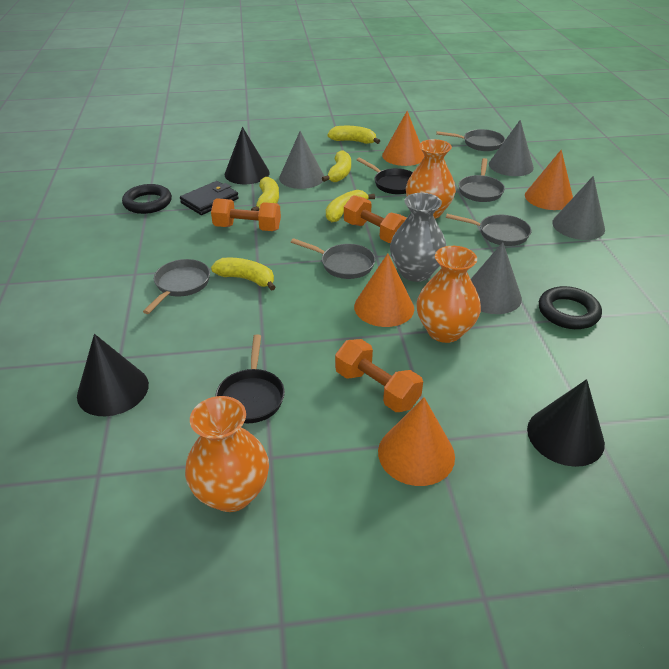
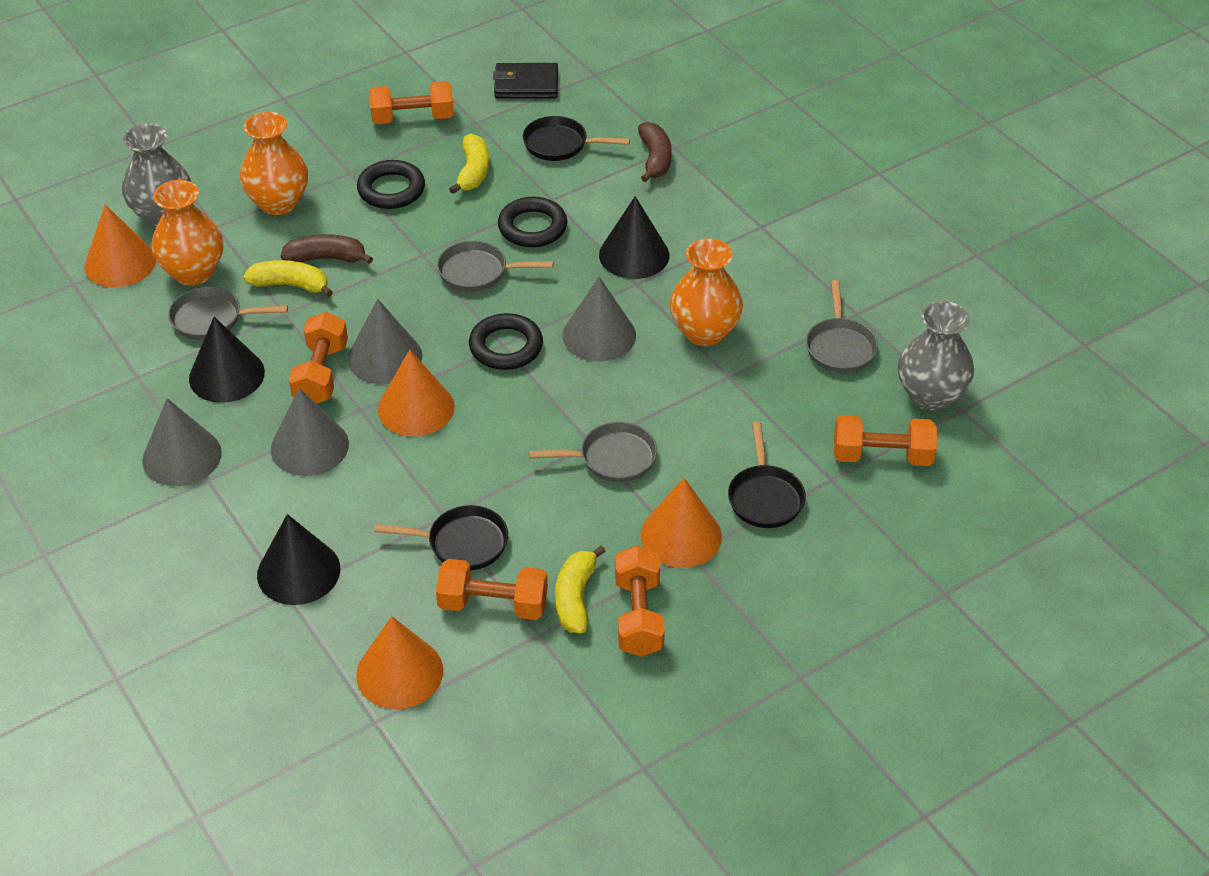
black pan: 2 -> 3
black ring: 2 -> 3
brown banana: 0 -> 2
grey pan: 5 -> 4
grey vase: 1 -> 2
orange dumbbell: 3 -> 5
yellow banana: 5 -> 3

